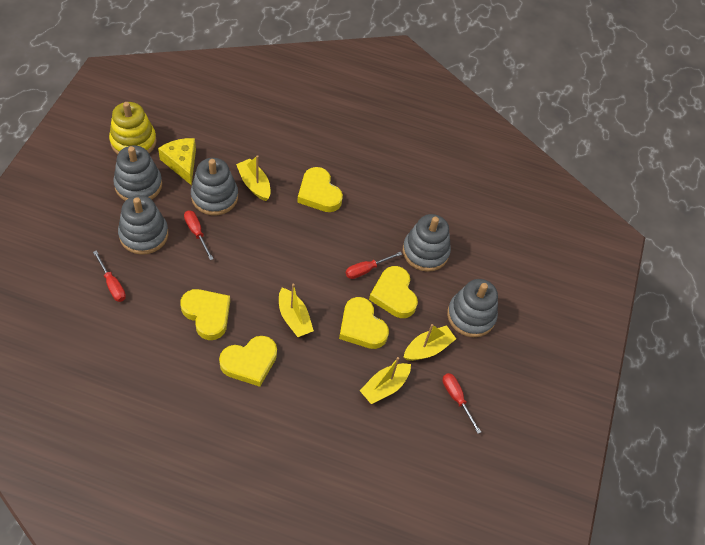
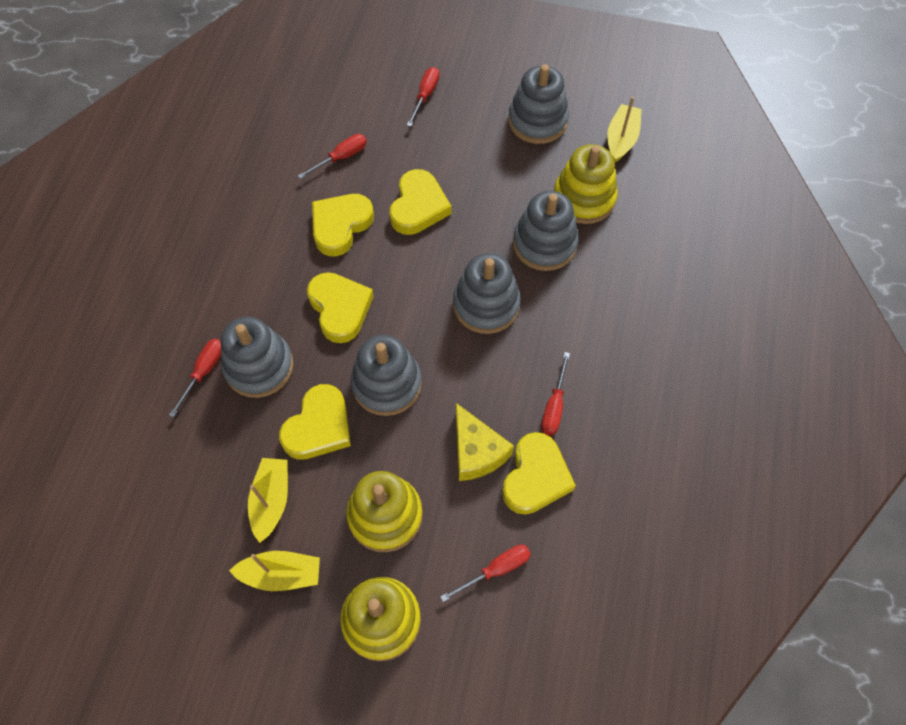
red screwdriver: 4 -> 5
yellow boat: 4 -> 3
yellow stacking toy: 1 -> 3

